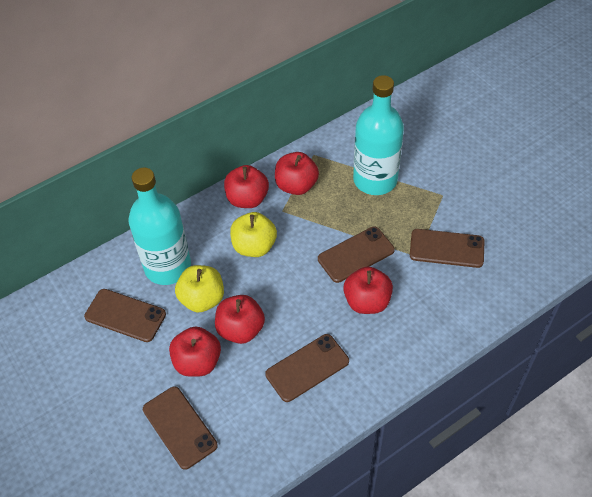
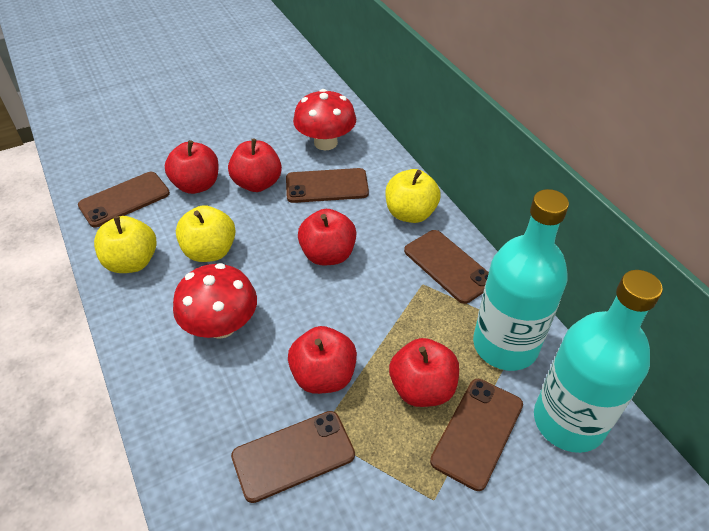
red mushroom: 0 -> 2
yellow apple: 2 -> 3

